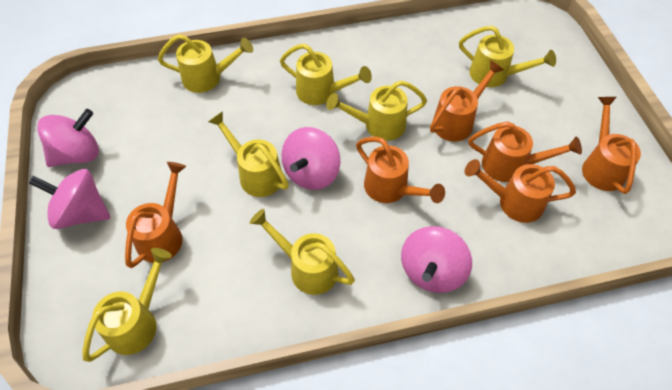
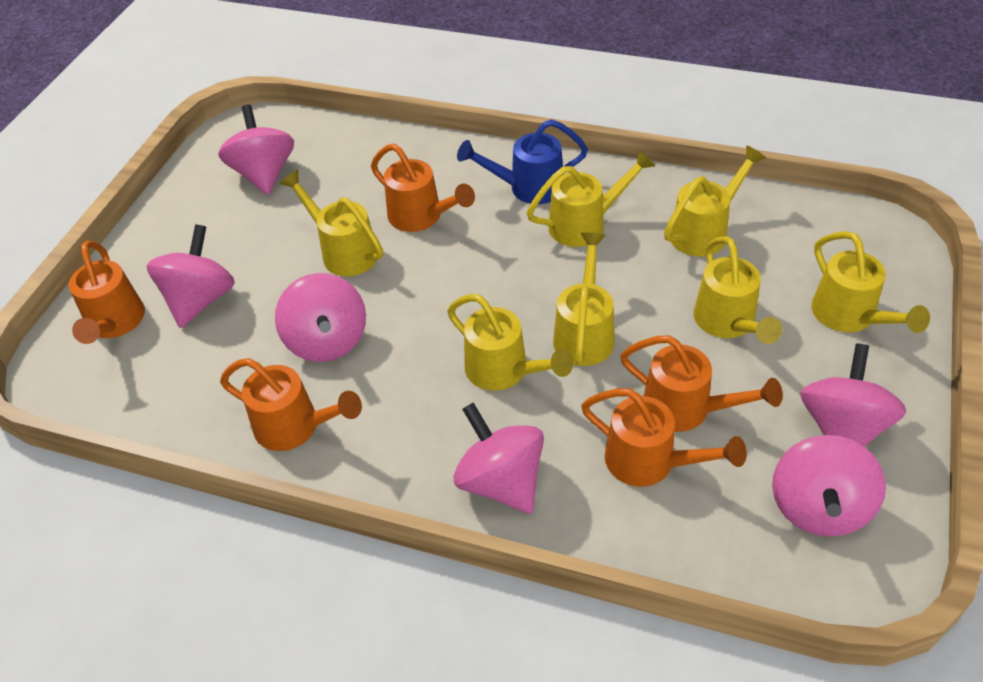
blue watering can: 0 -> 1
orange watering can: 6 -> 5
pink spinning top: 4 -> 6

